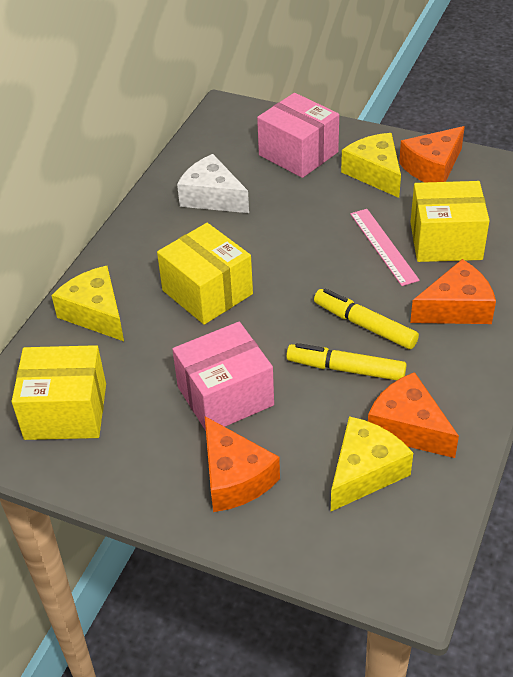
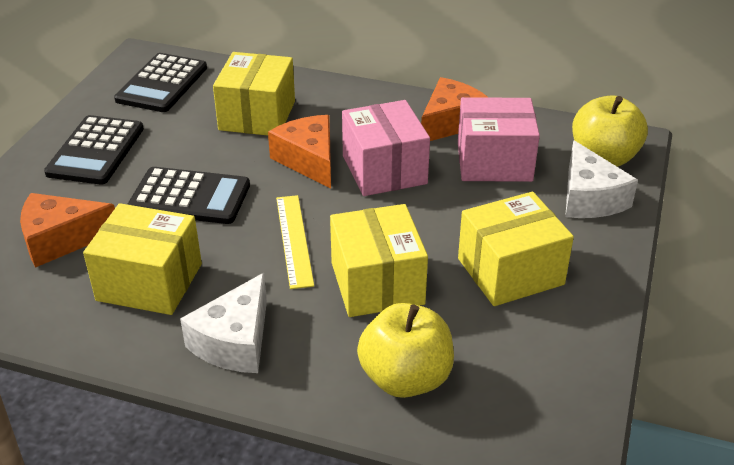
black calculator: 0 -> 3
orange cheese: 4 -> 3
pink ruler: 1 -> 0
white cheese: 1 -> 2
yellow apple: 0 -> 2
yellow box: 3 -> 4
yellow cheese: 3 -> 0
yellow marker: 2 -> 0
yellow ruler: 0 -> 1

